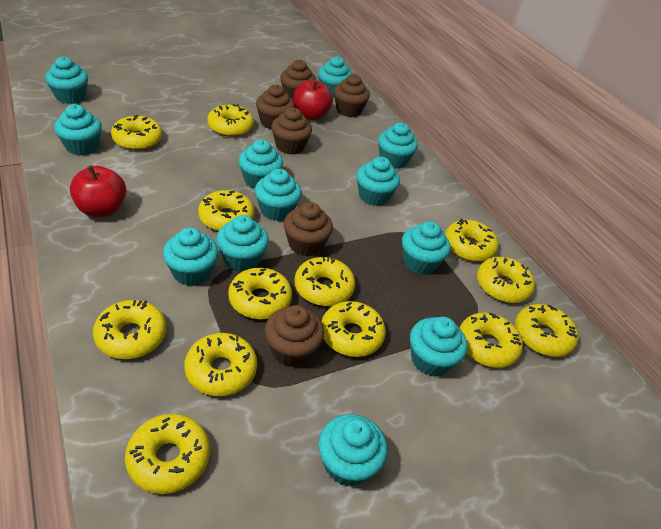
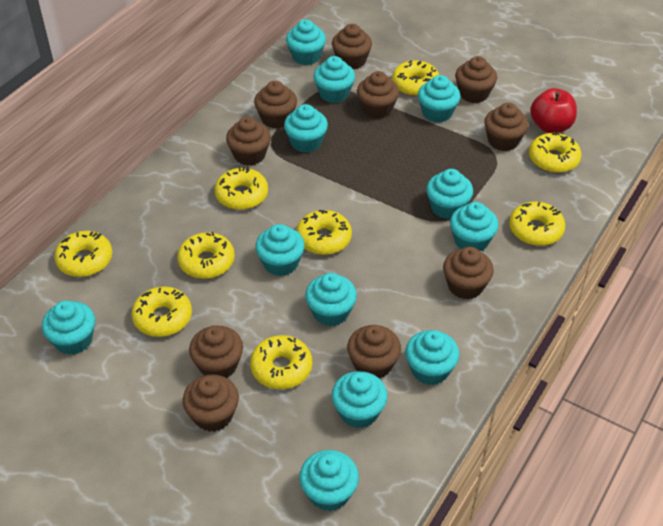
brown cupcake: 6 -> 10
red apple: 2 -> 1
yellow donut: 13 -> 9

